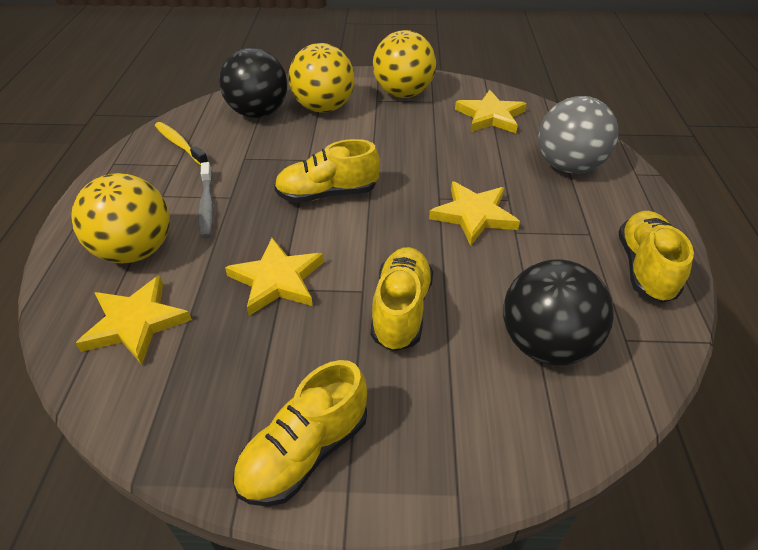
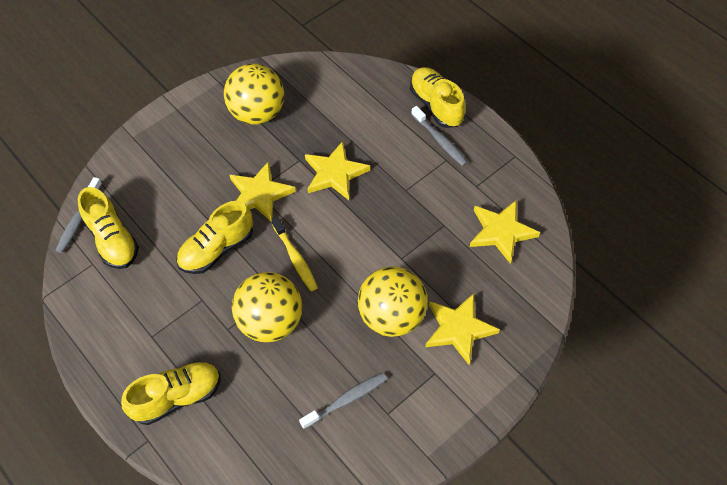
black ball: 2 -> 0
grey ball: 1 -> 0
grey toothbrush: 1 -> 3

